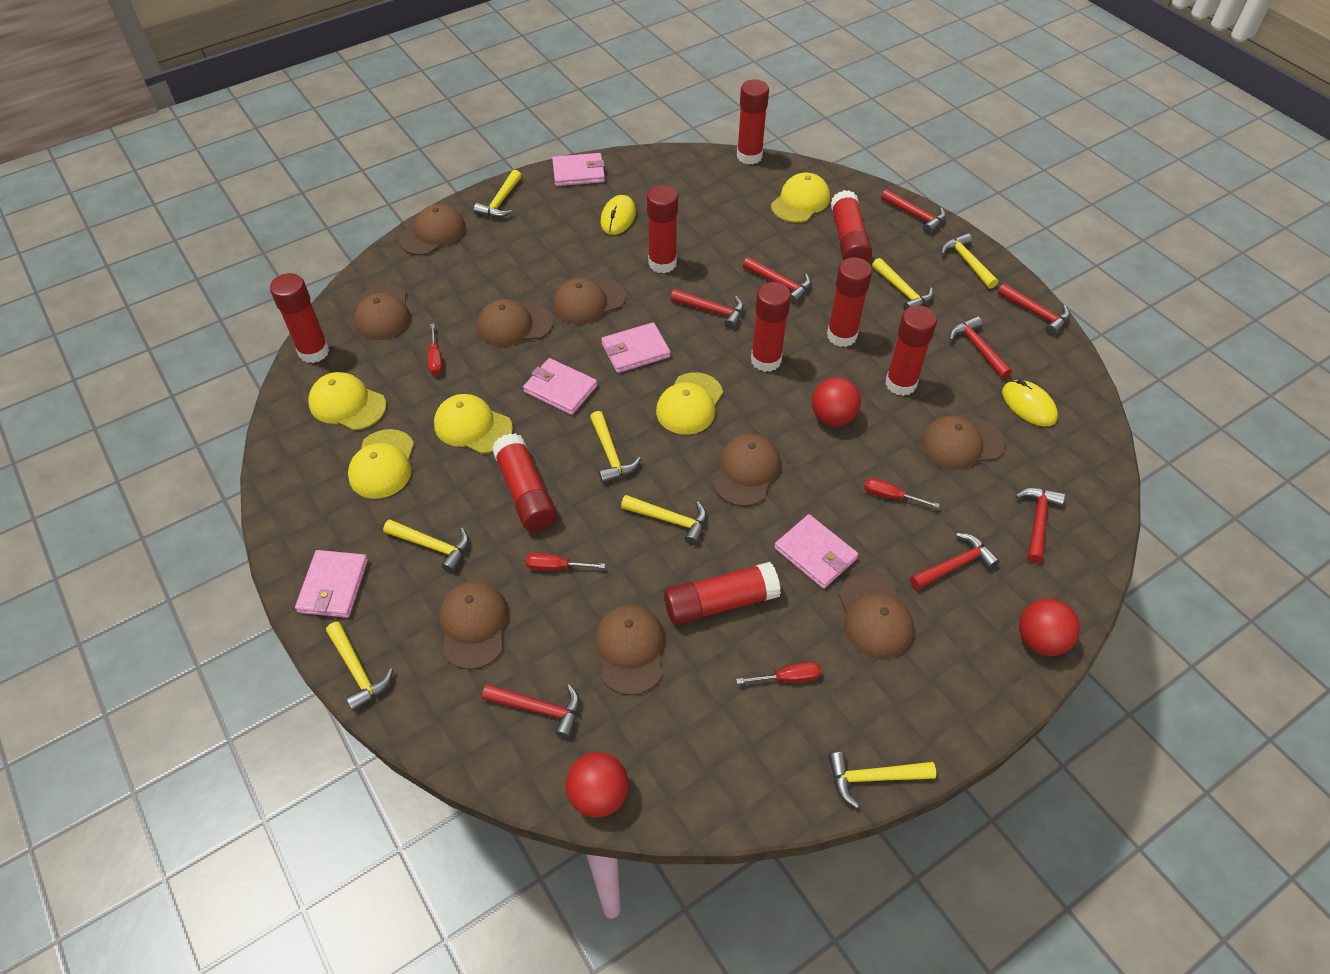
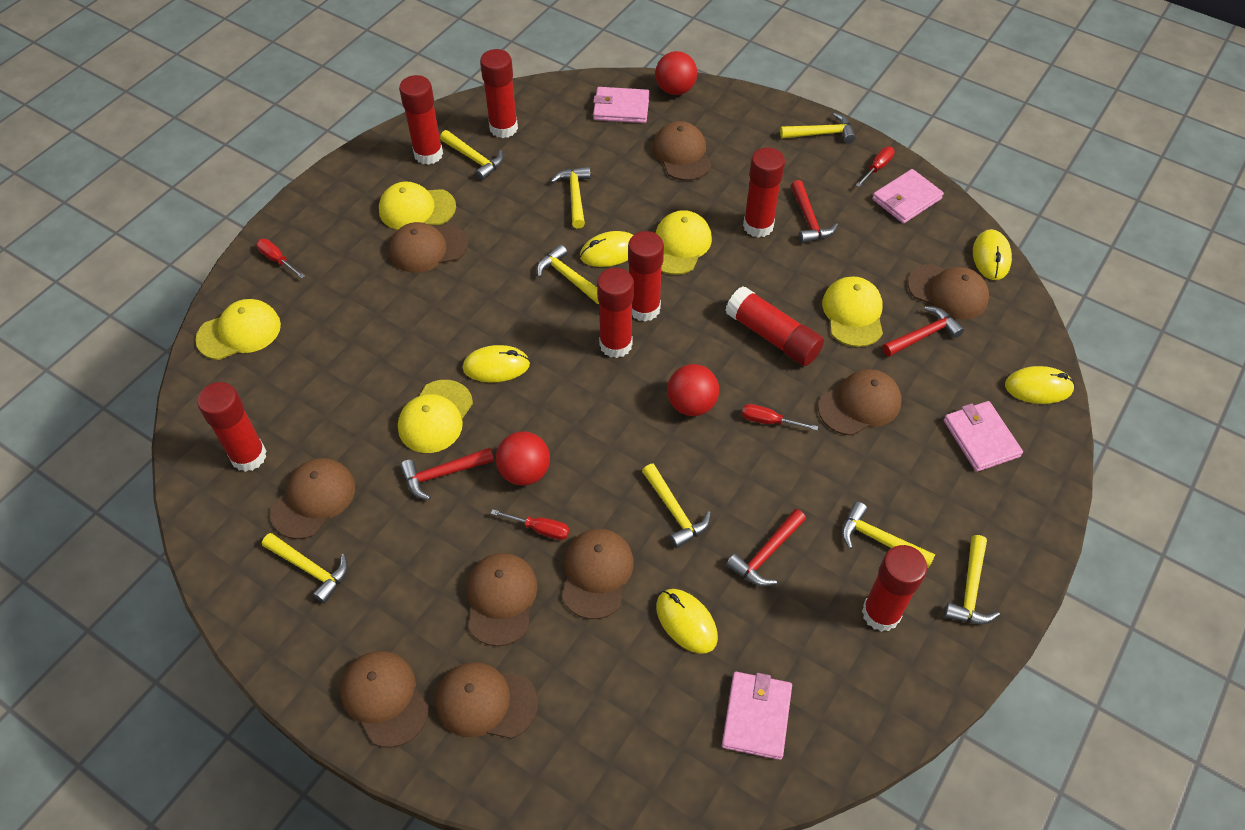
pink wallet: 5 -> 4
red glue stick: 9 -> 8
red hammer: 8 -> 4
yellow mouse: 2 -> 5

